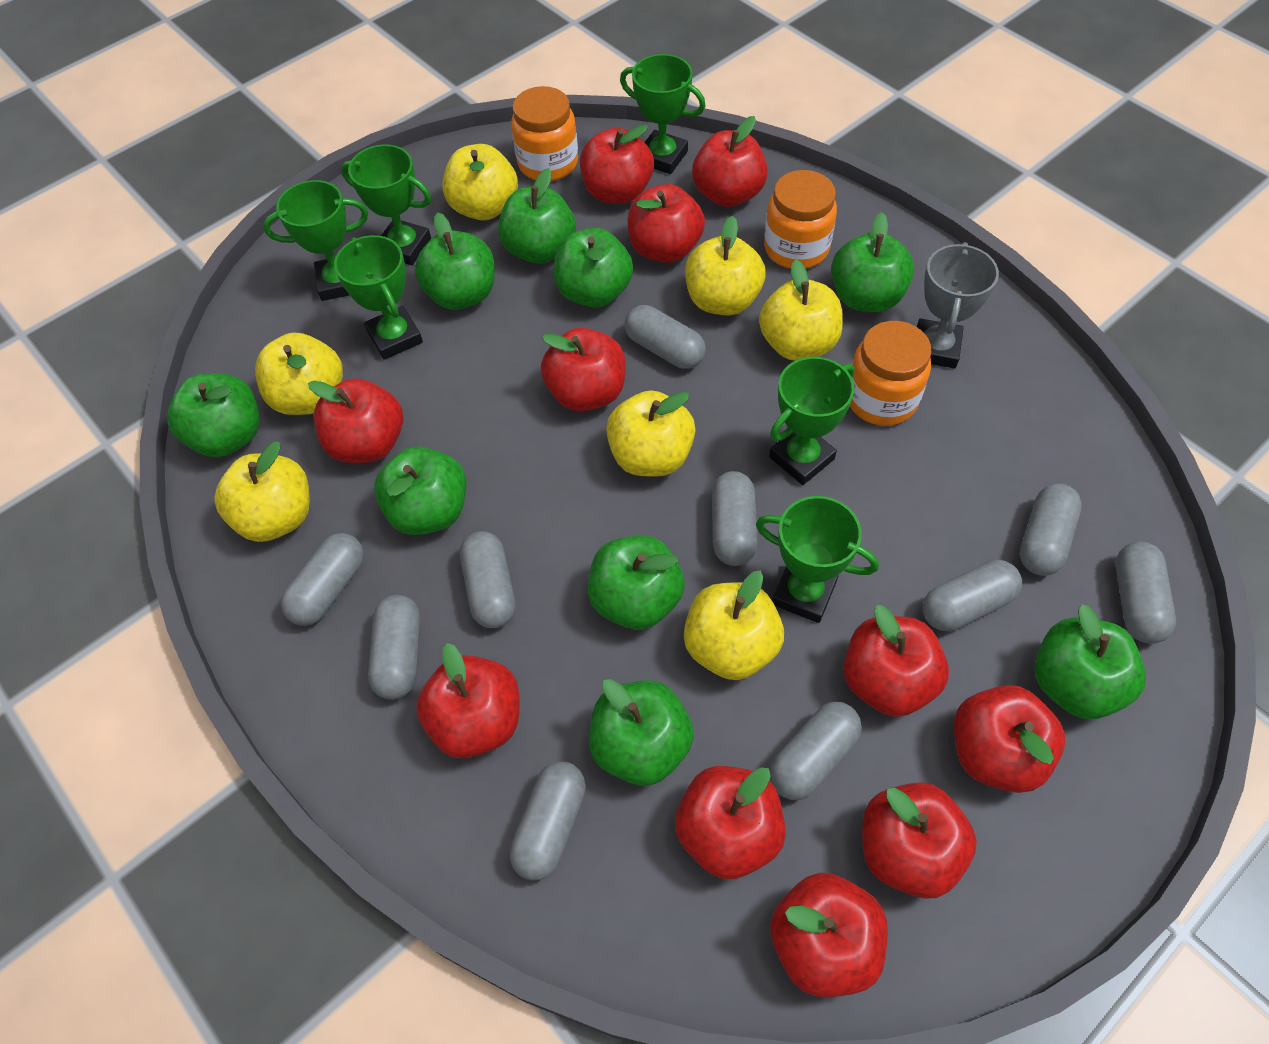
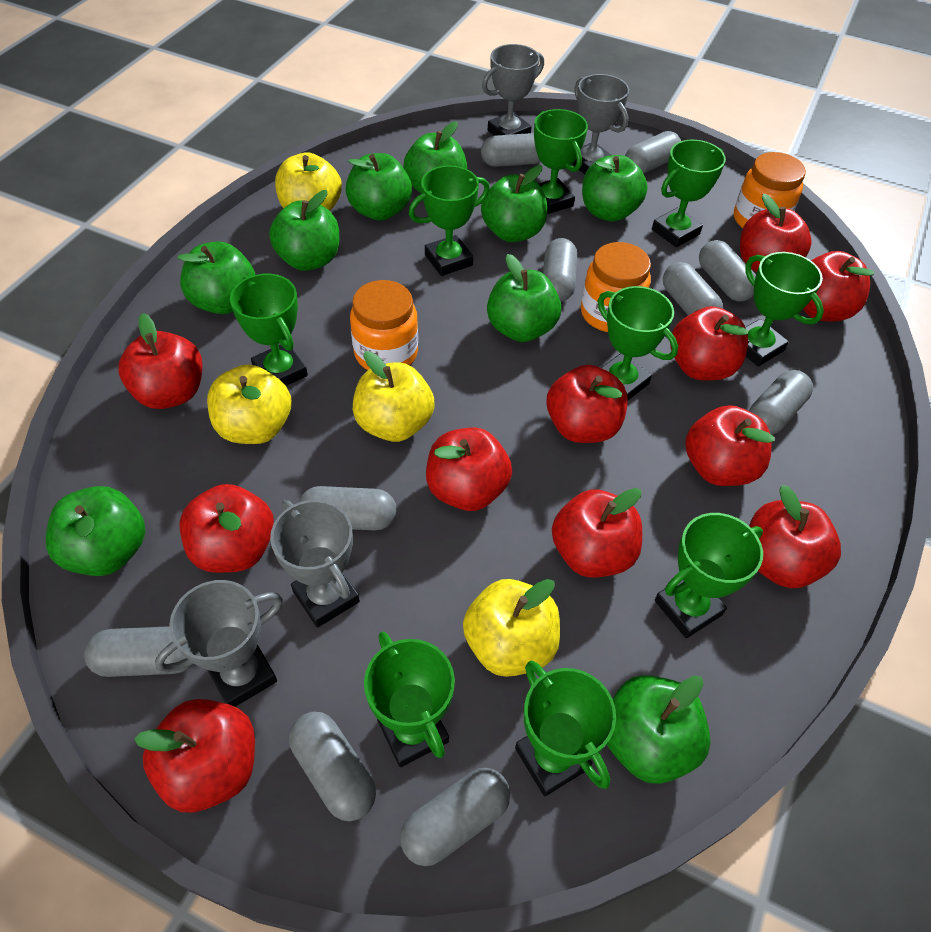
green trophy: 6 -> 9
grey trophy: 1 -> 4
yellow apple: 7 -> 4

